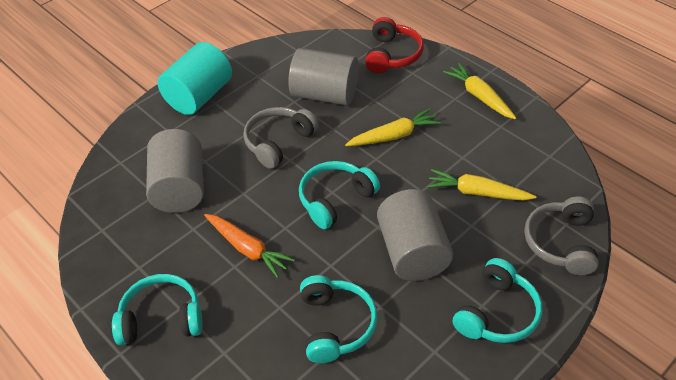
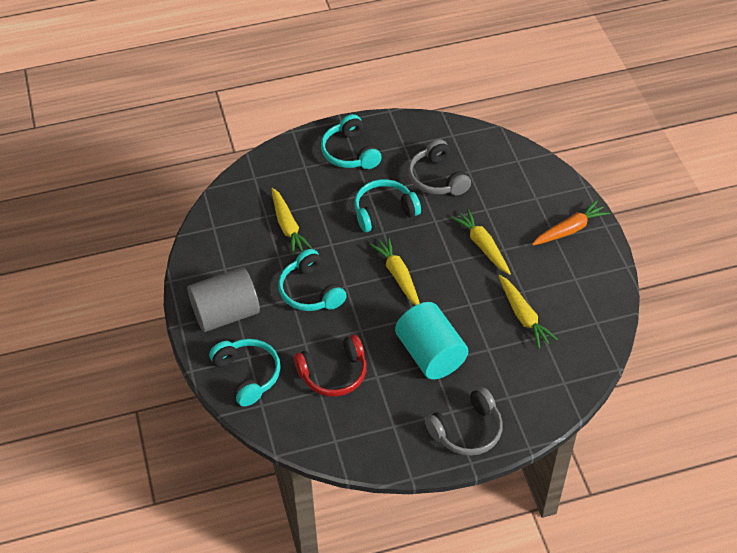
grey cylinder: 3 -> 1
yellow carrot: 3 -> 4

